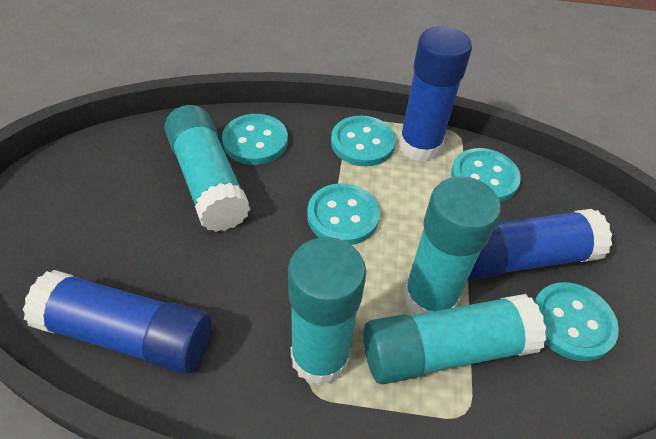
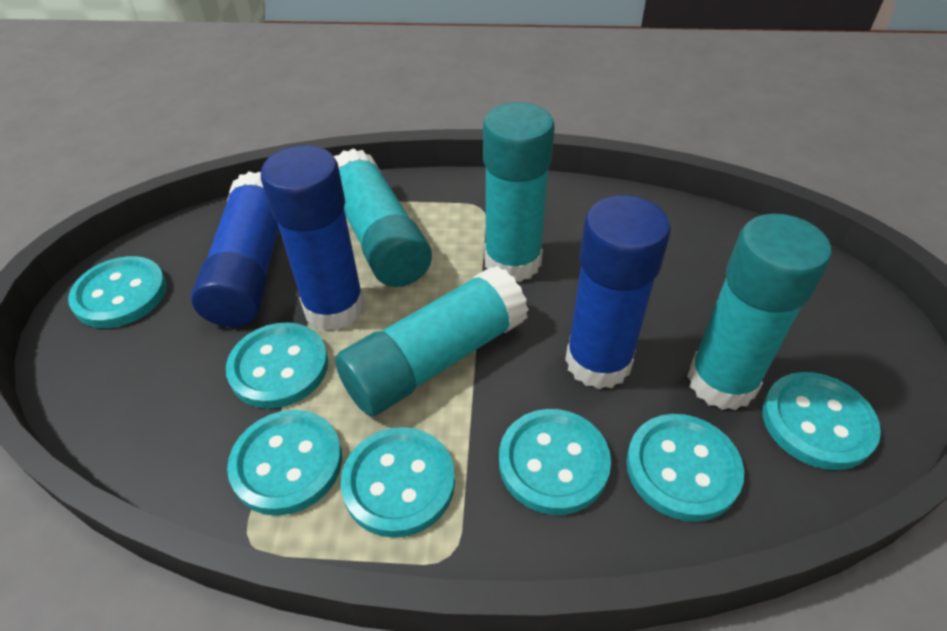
turquoise button: 5 -> 7

